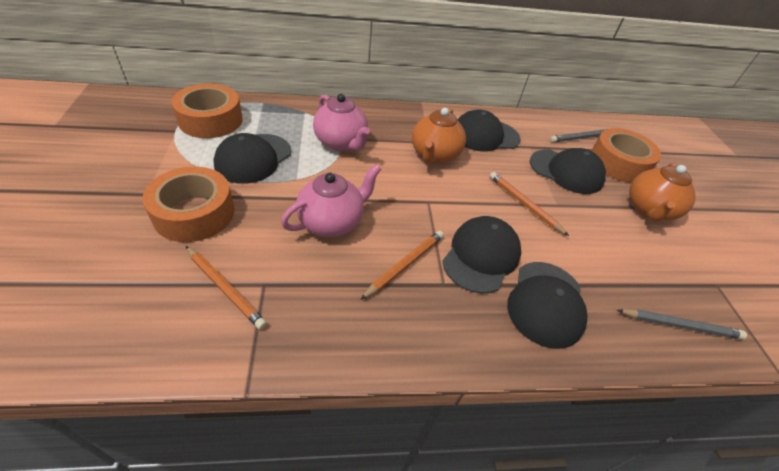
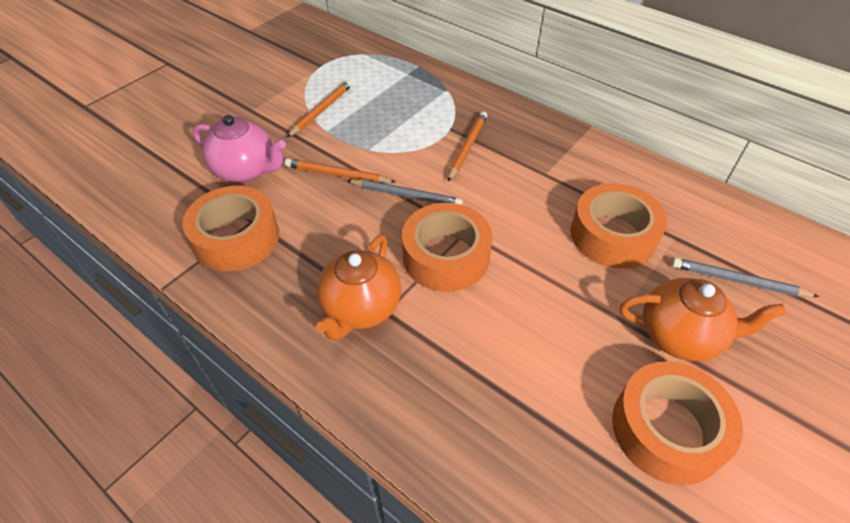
black cap: 5 -> 0
orange tape: 3 -> 4
pink teapot: 2 -> 1

